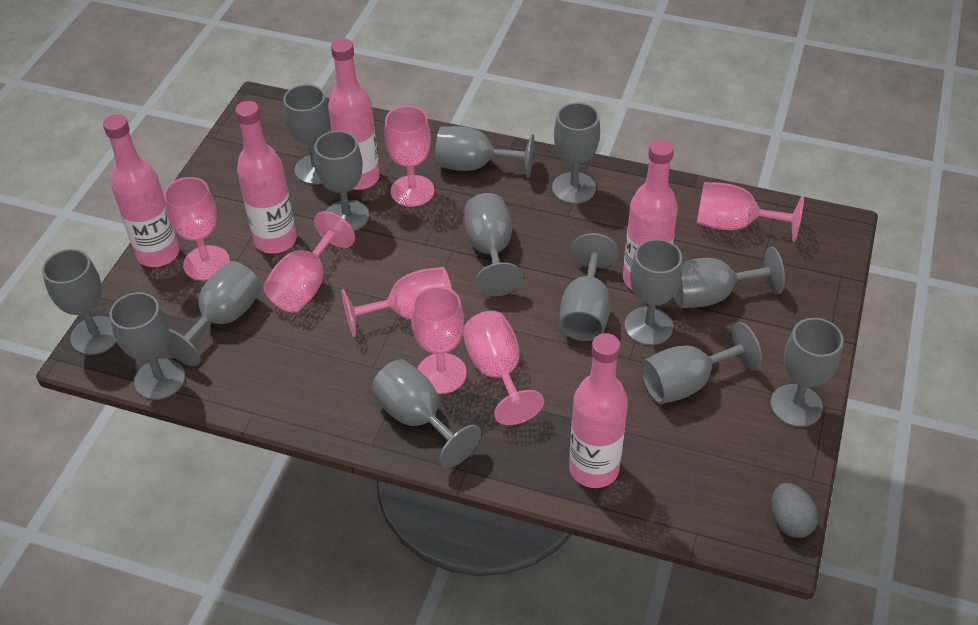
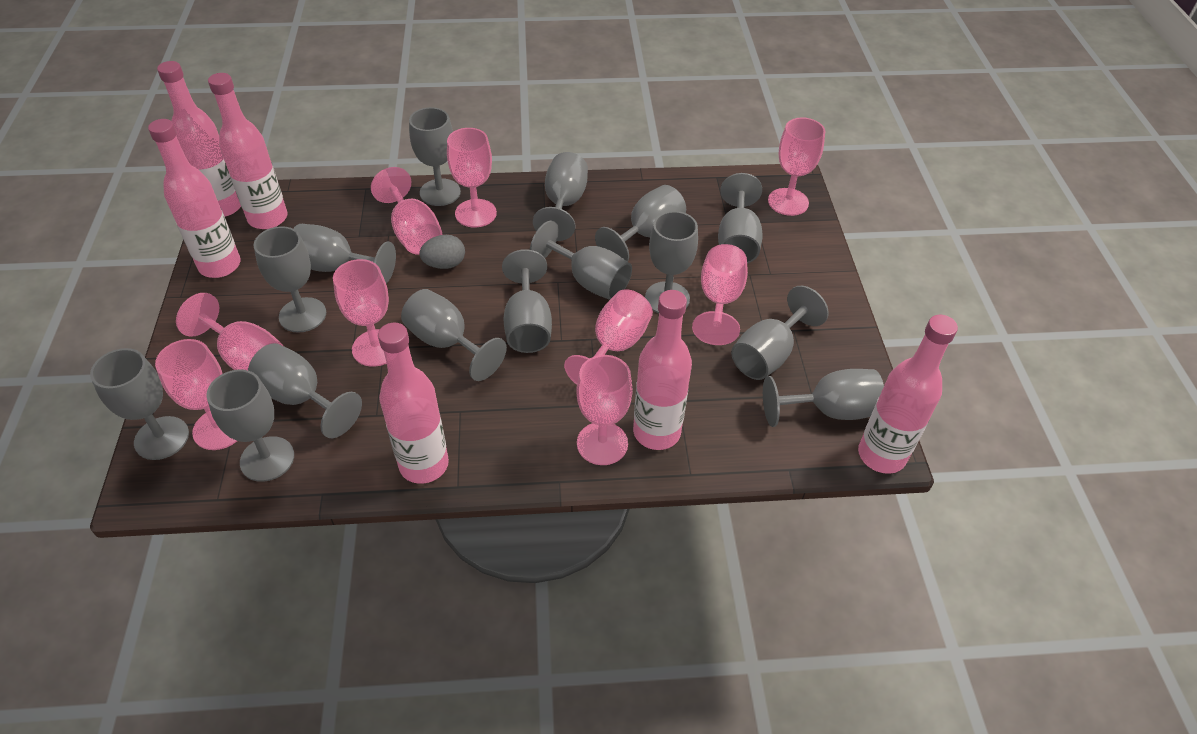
grey goblet: 14 -> 15
pink bottle: 5 -> 6
pink goblet: 7 -> 9

